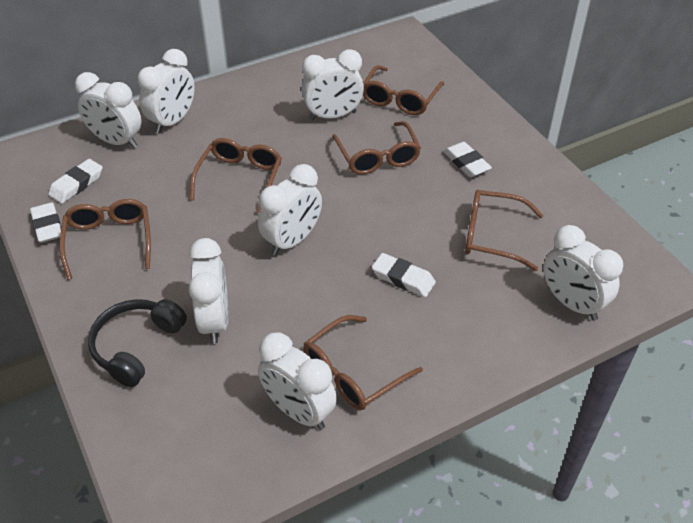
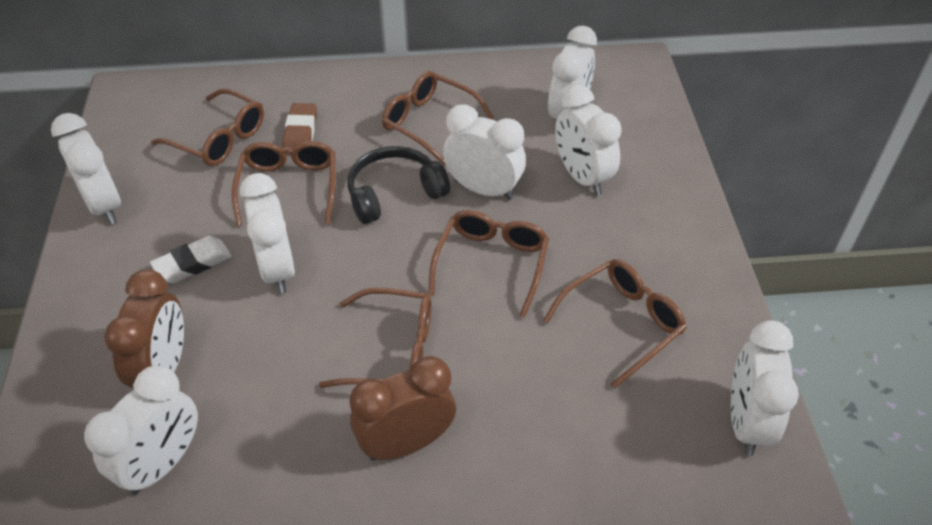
brown clock: 0 -> 2
brown eraser: 0 -> 1
white eraser: 4 -> 1

